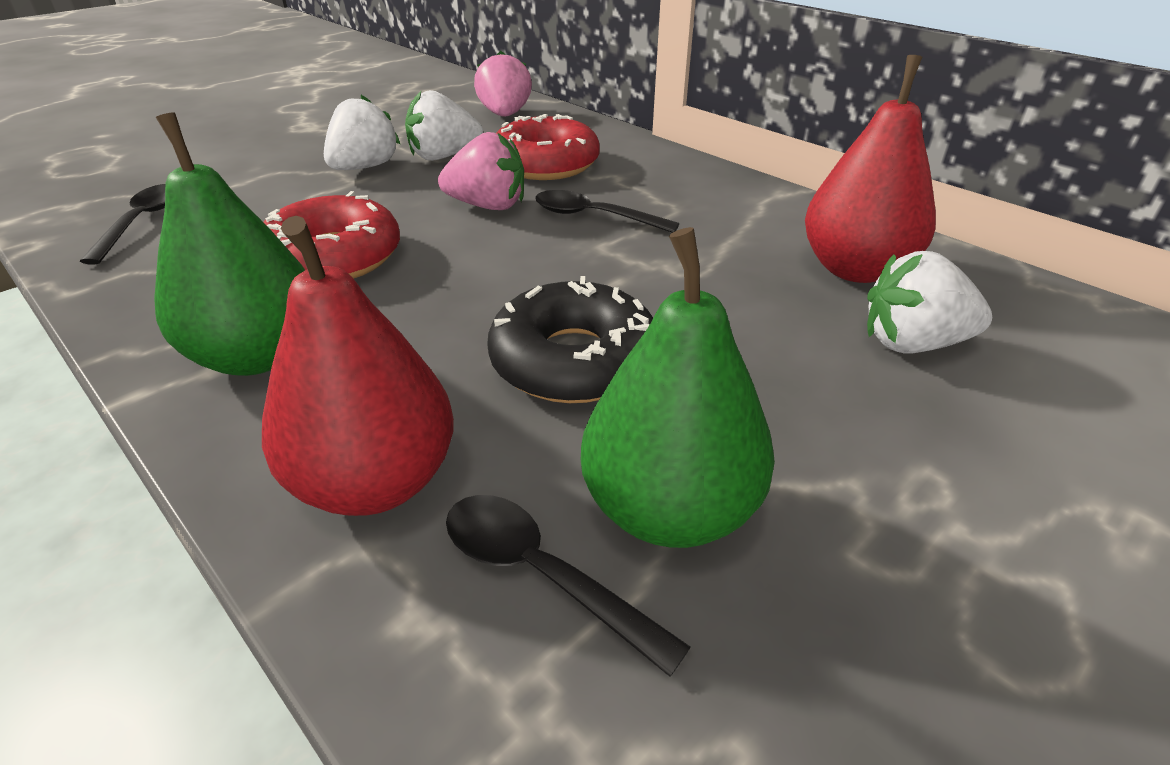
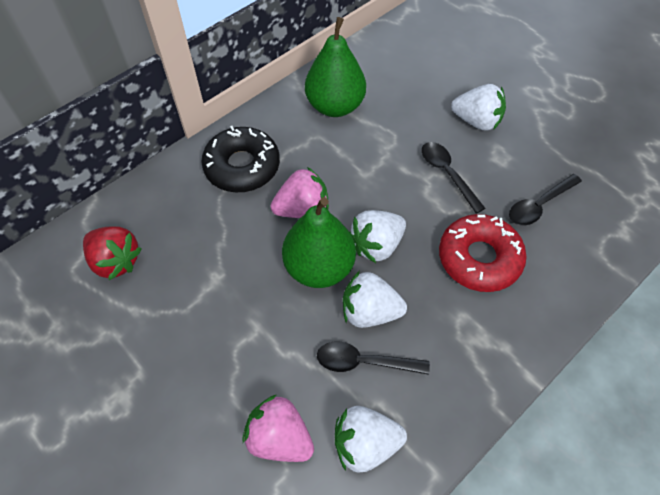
red donut: 2 -> 1
red pear: 2 -> 0
red strawberry: 0 -> 1
white strawberry: 3 -> 4

